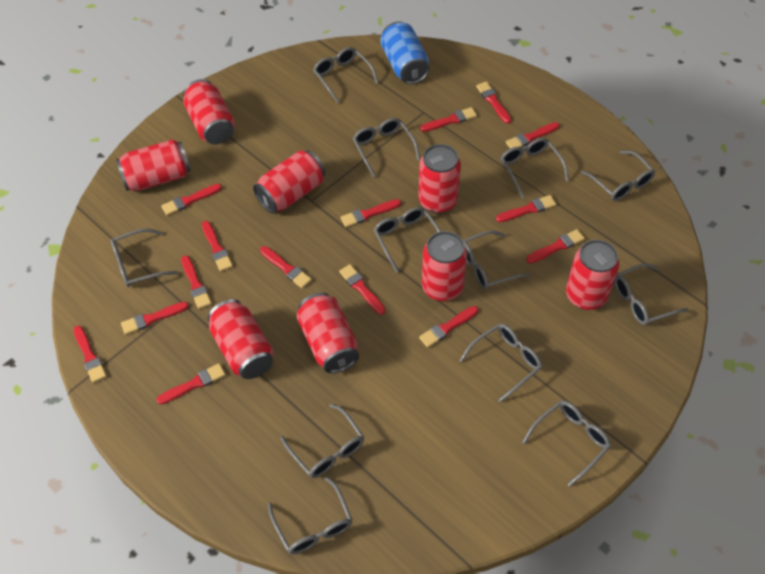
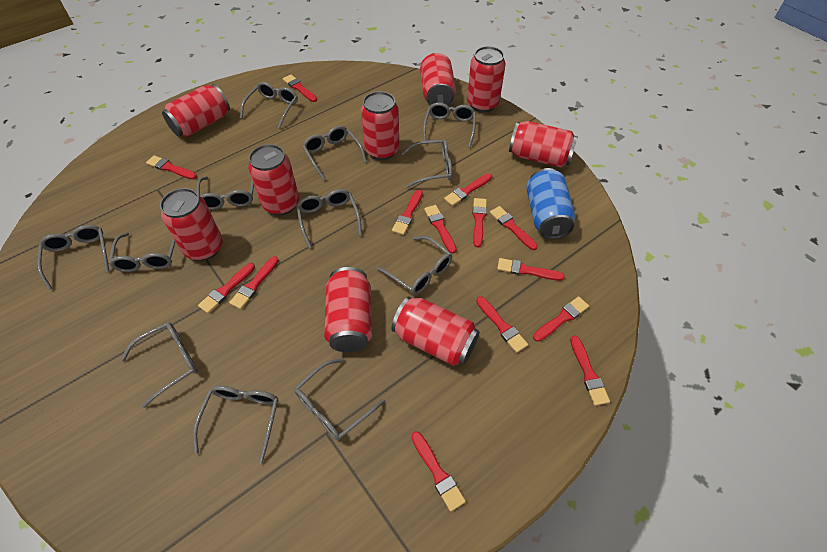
red brush: 15 -> 14
red can: 8 -> 9

